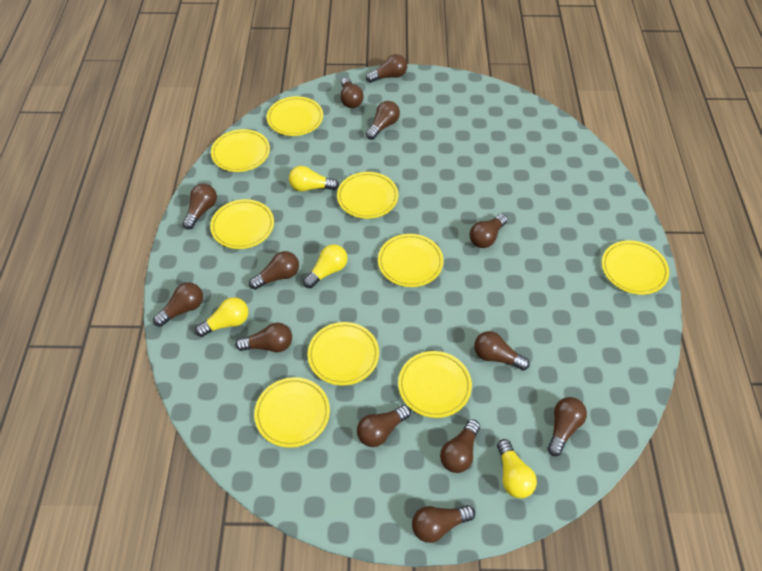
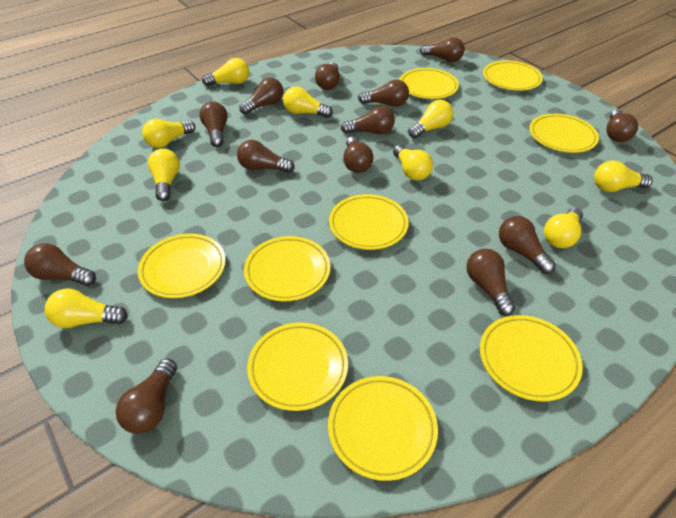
yellow light bulb: 4 -> 9

